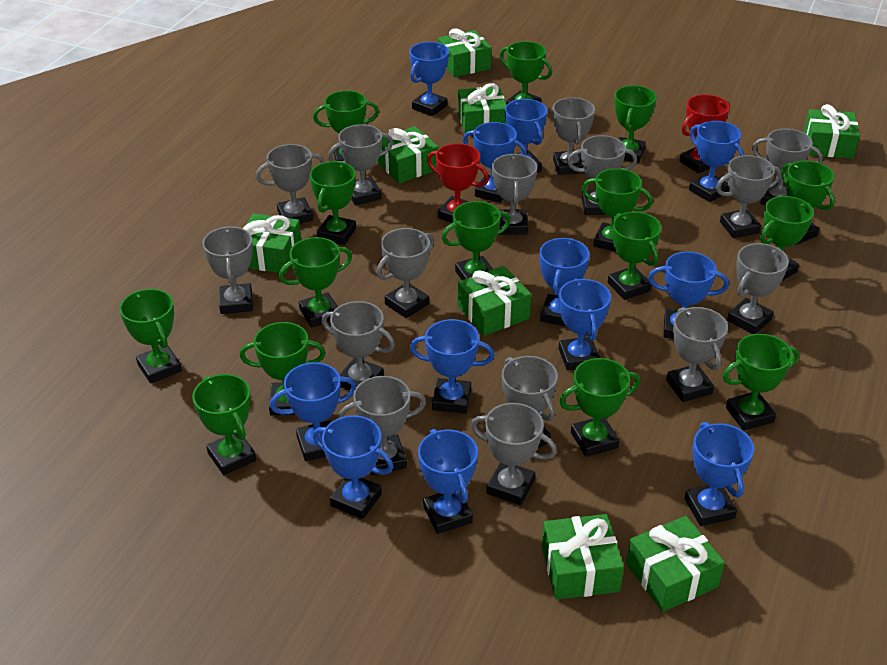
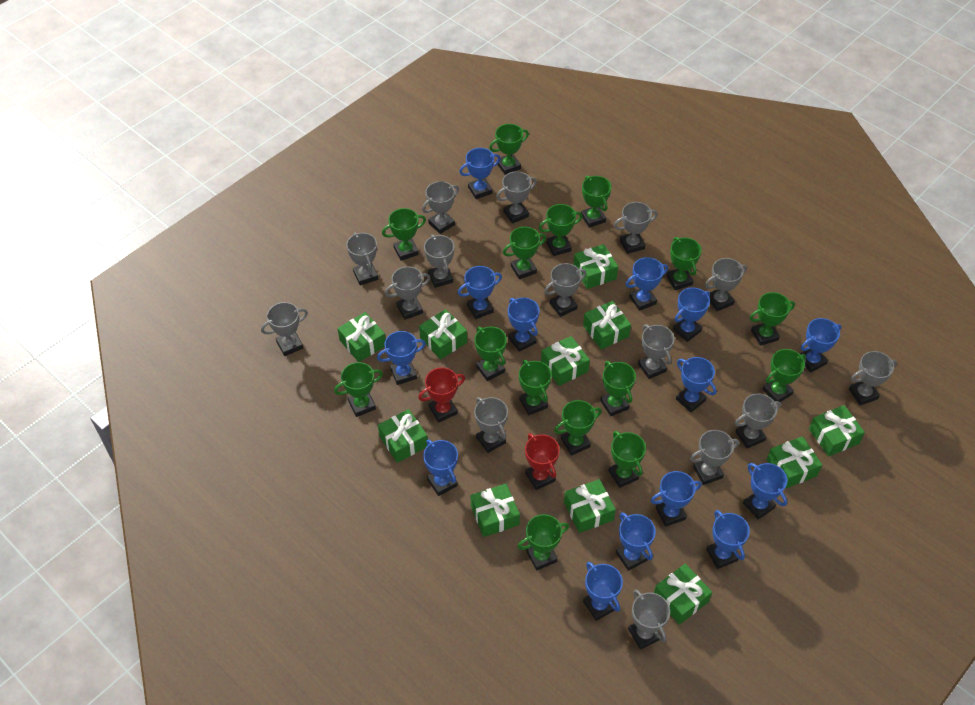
blue trophy: 12 -> 14
green gift: 8 -> 11

